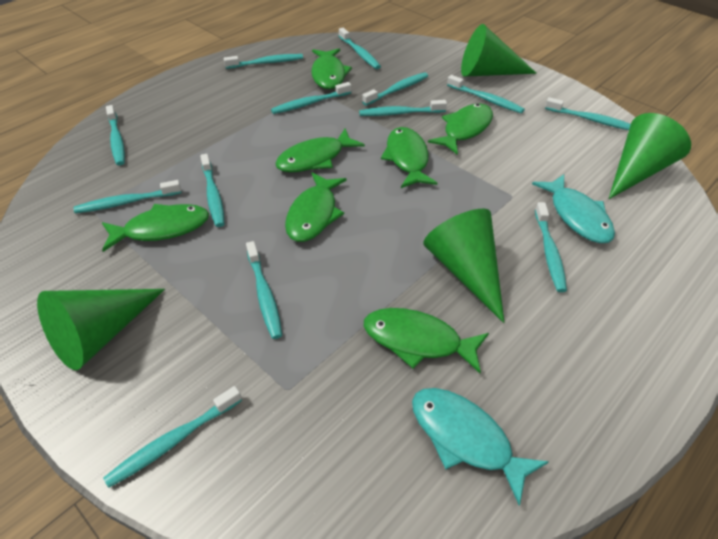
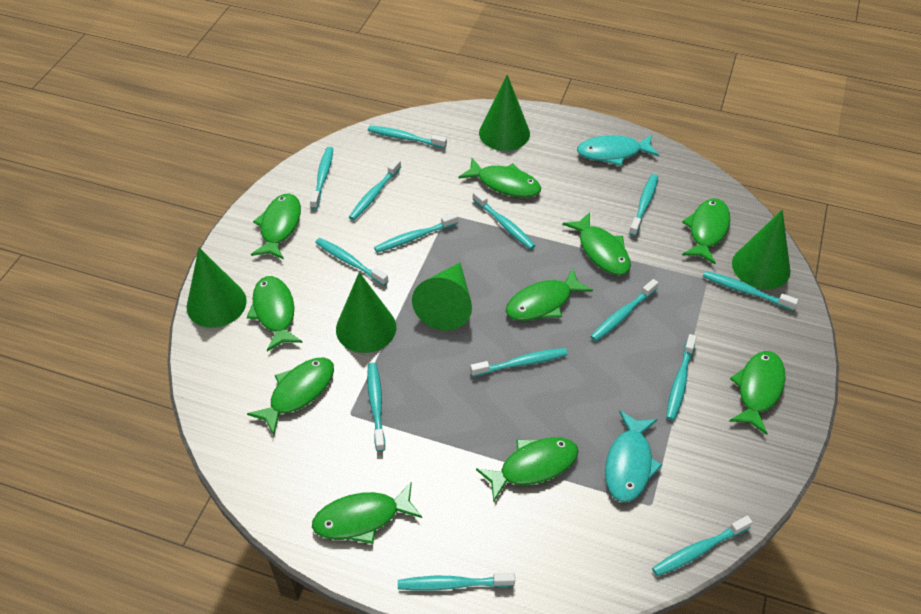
green cone: 4 -> 5
green fish: 7 -> 10
turquoise toothbrush: 13 -> 14

